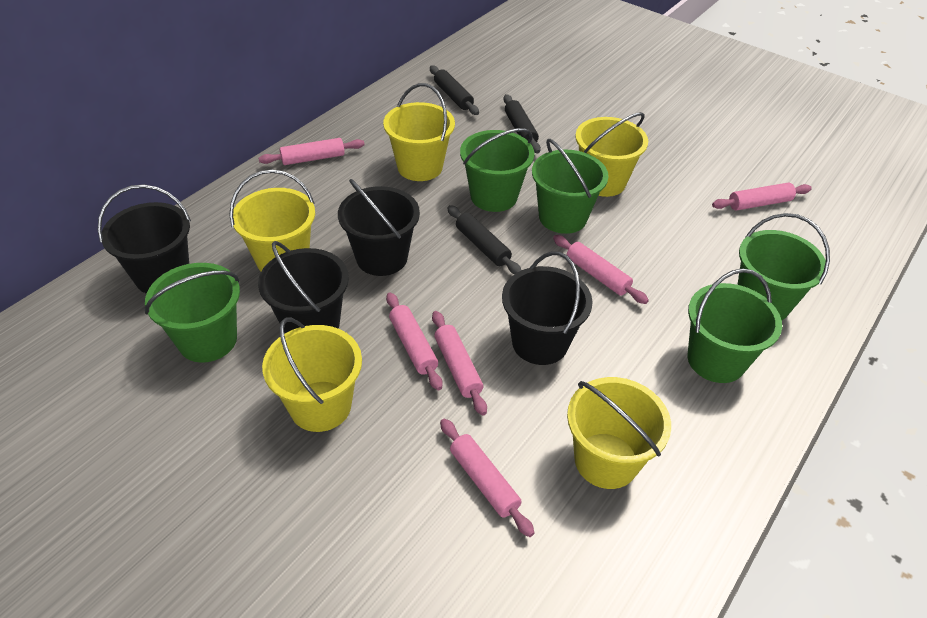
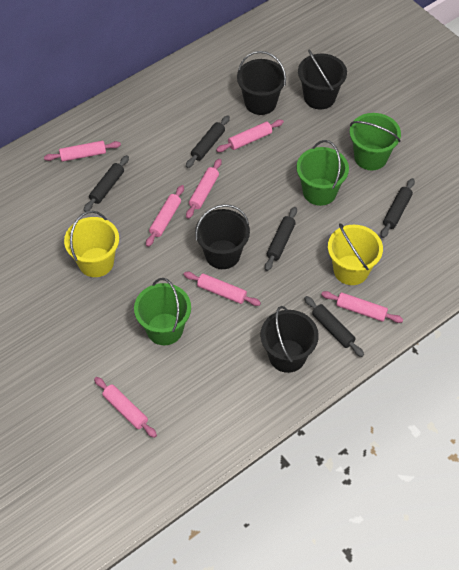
black rolling pin: 3 -> 5
green bucket: 5 -> 3
pink rolling pin: 6 -> 7
yellow bucket: 5 -> 2

